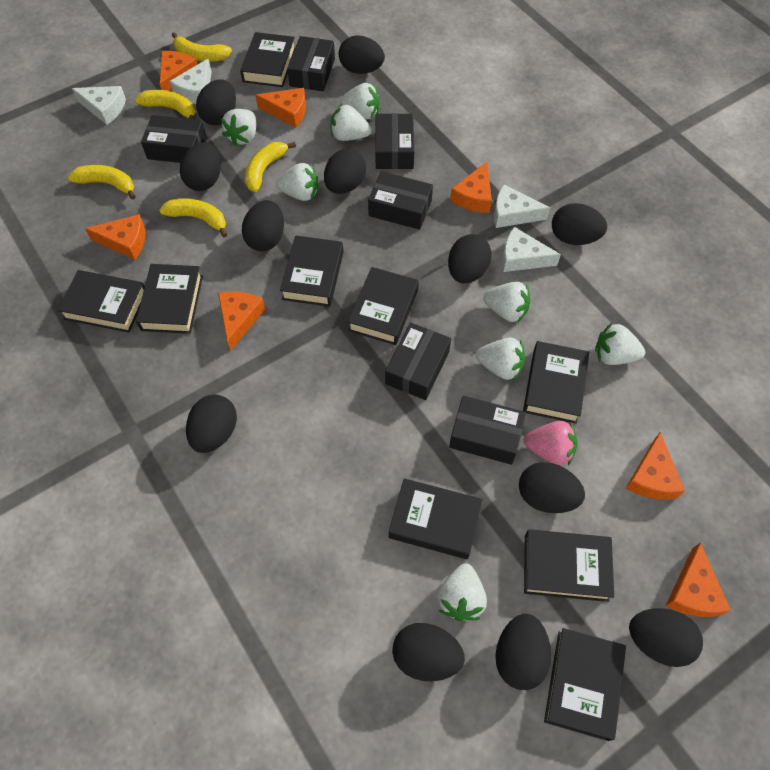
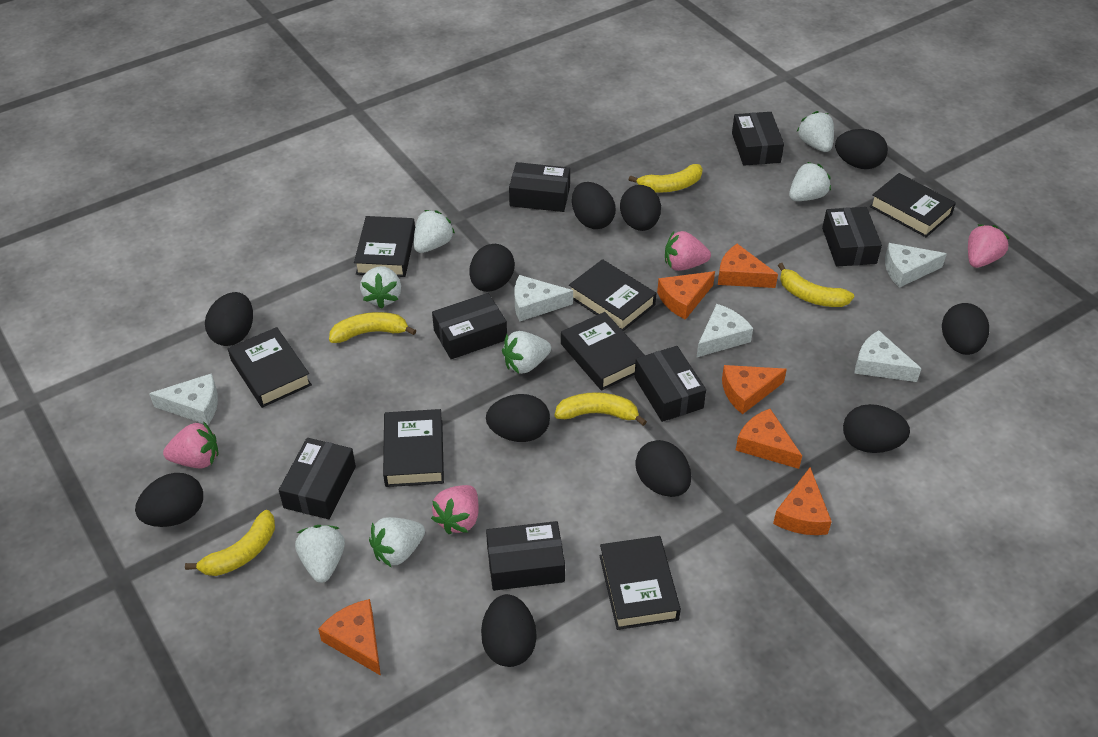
black book: 9 -> 7
black box: 6 -> 7
black egg: 12 -> 11
orange cheese: 7 -> 6
pink strawberry: 1 -> 4
white cheese: 4 -> 5
white strawberry: 8 -> 7

